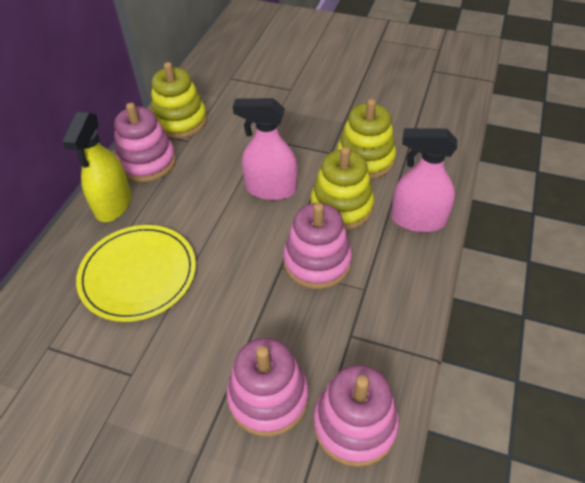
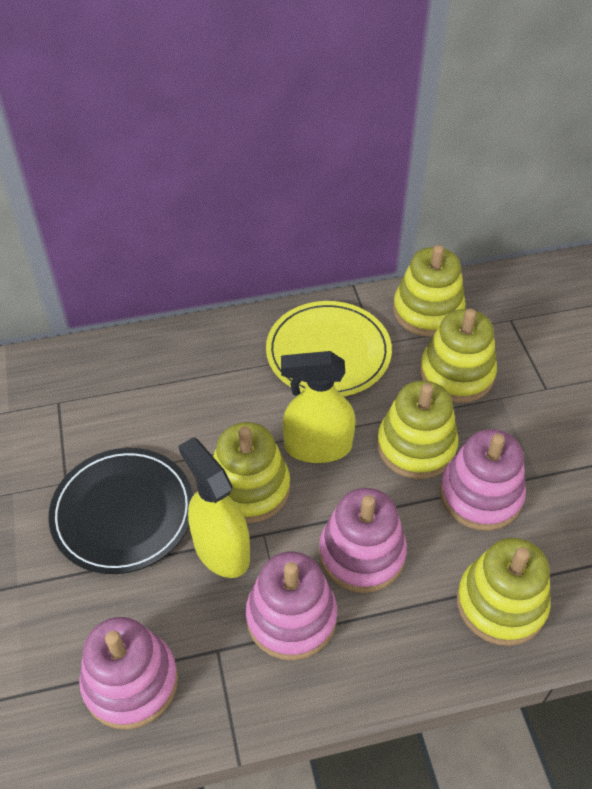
black plate: 0 -> 1
pink spray bottle: 2 -> 0
yellow spray bottle: 1 -> 2
yellow stacking toy: 3 -> 5

